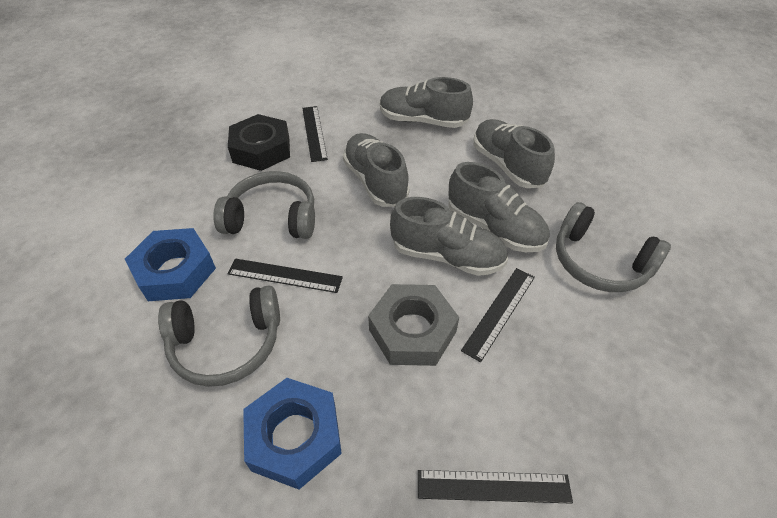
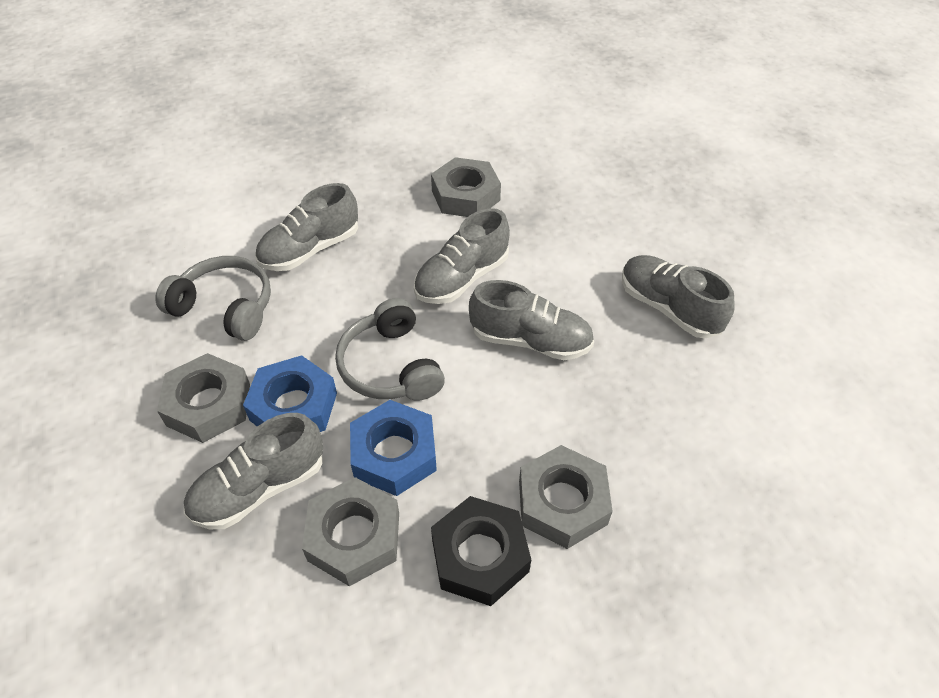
black ruler: 4 -> 0
grey headphones: 3 -> 2
grey nut: 1 -> 4

